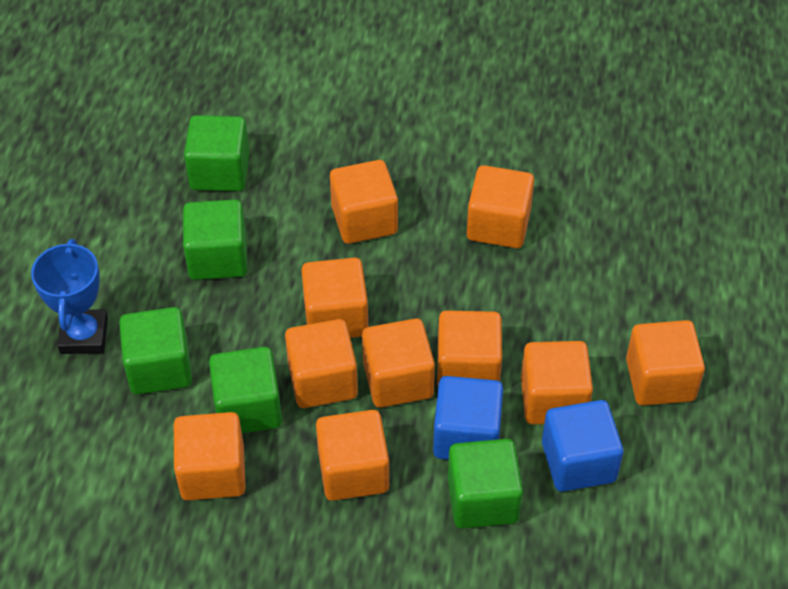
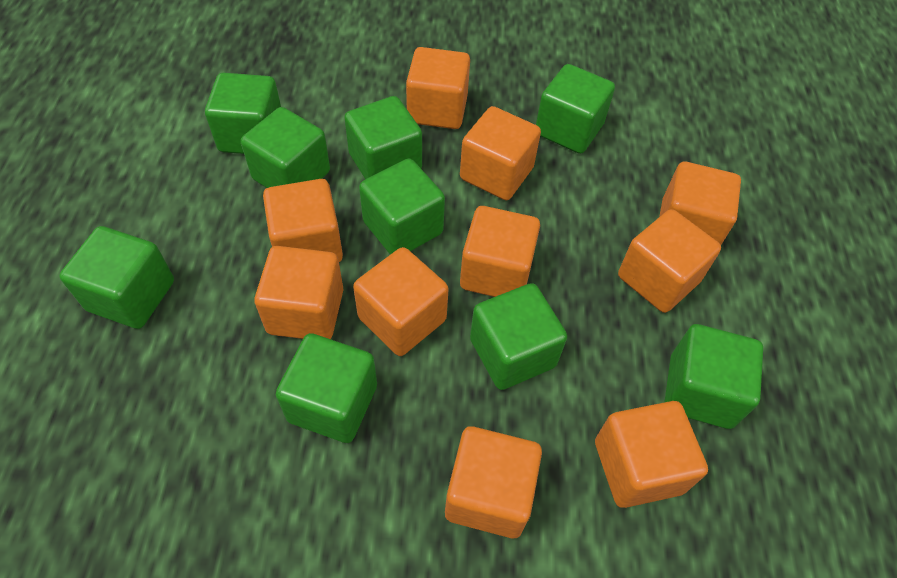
blue cube: 2 -> 0
blue trophy: 1 -> 0
green cube: 5 -> 9

